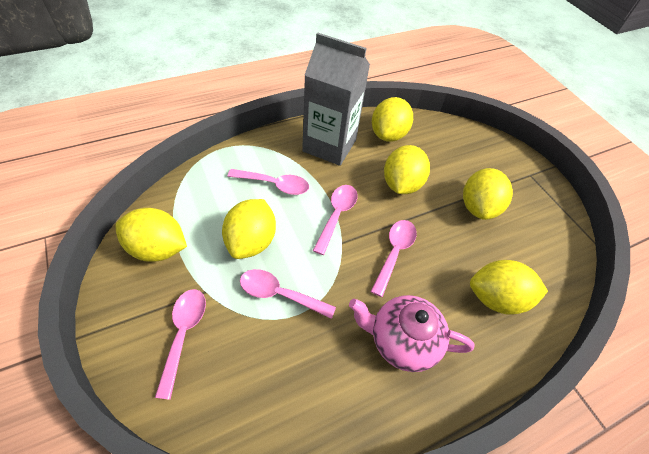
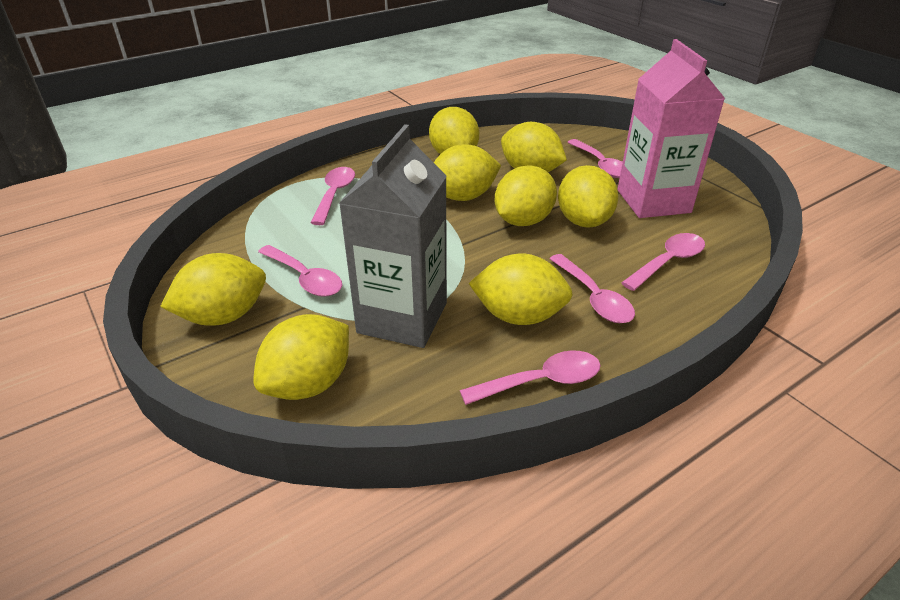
pink carton: 0 -> 1
pink spoon: 5 -> 6
pink teapot: 1 -> 0
yellow lemon: 6 -> 8

